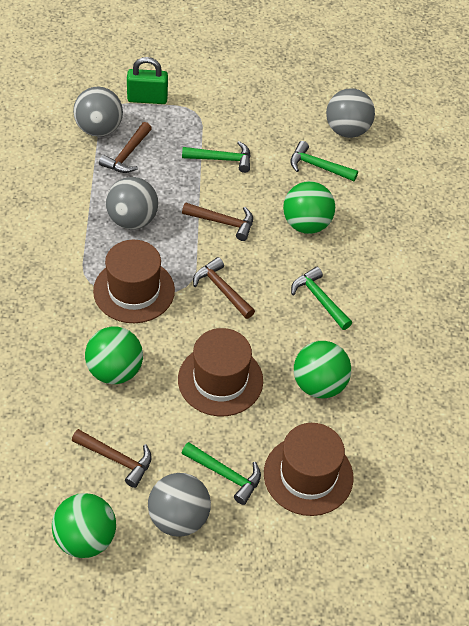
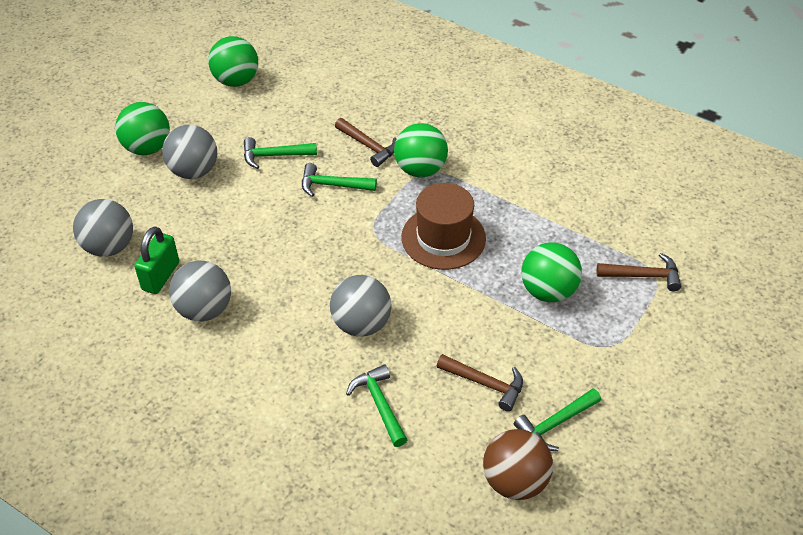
brown ball: 0 -> 1
brown hammer: 4 -> 3
brown hat: 3 -> 1

